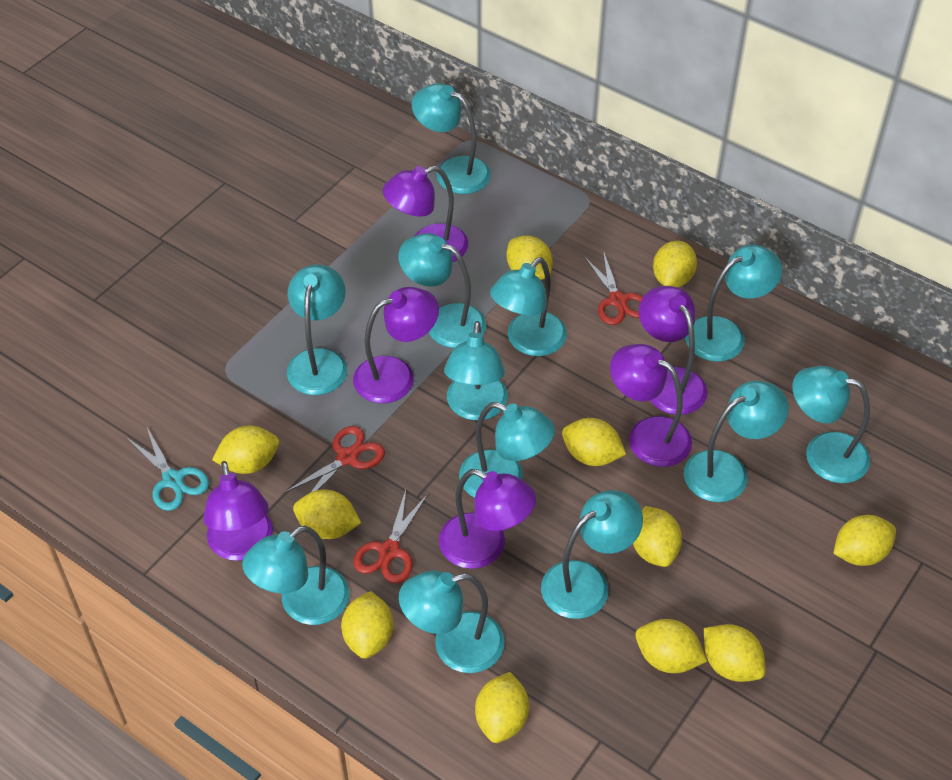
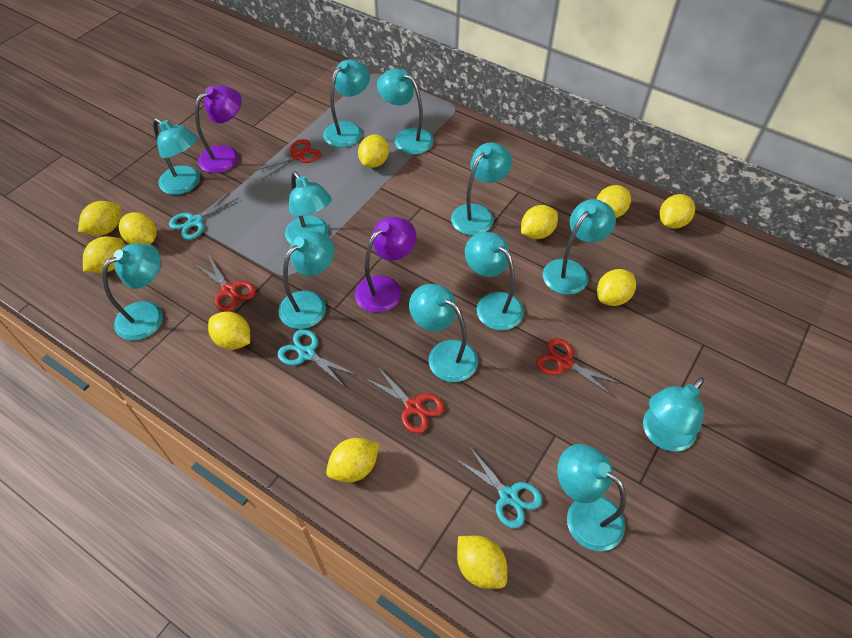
purple lamp: 6 -> 2
red scissors: 3 -> 4
turquoise scissors: 1 -> 3

